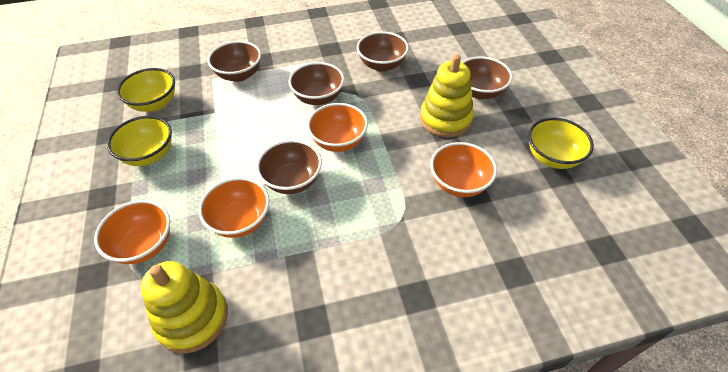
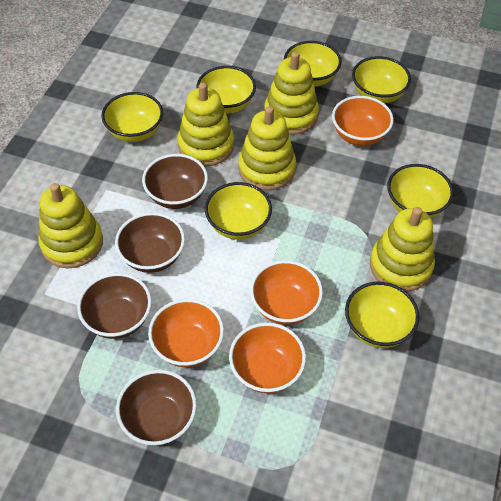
brown bowl: 5 -> 4
yellow bowl: 3 -> 7
yellow stacking toy: 2 -> 5

